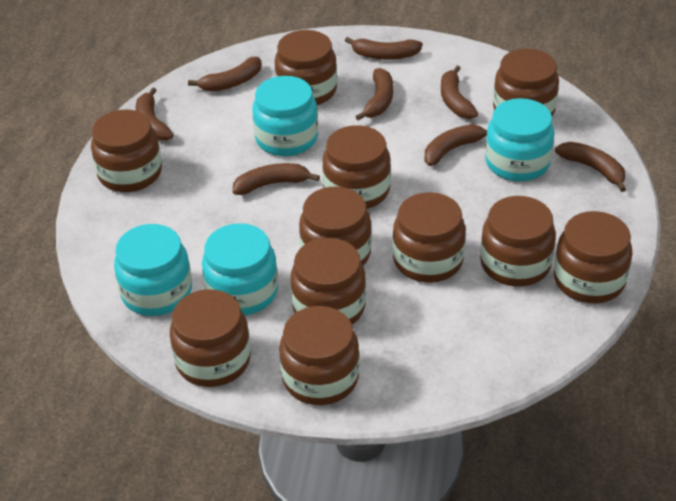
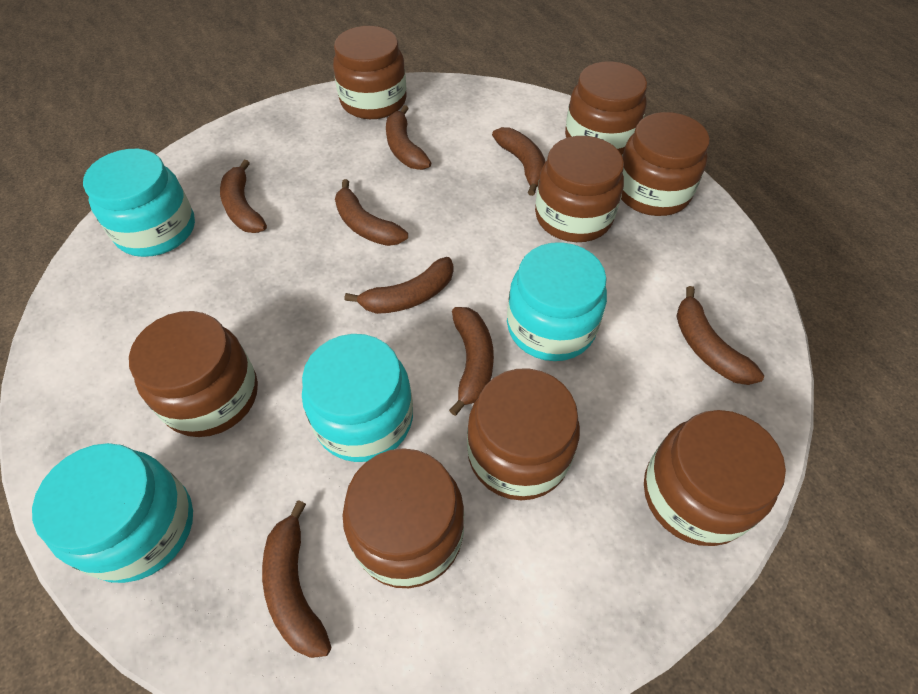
brown jar: 11 -> 8

